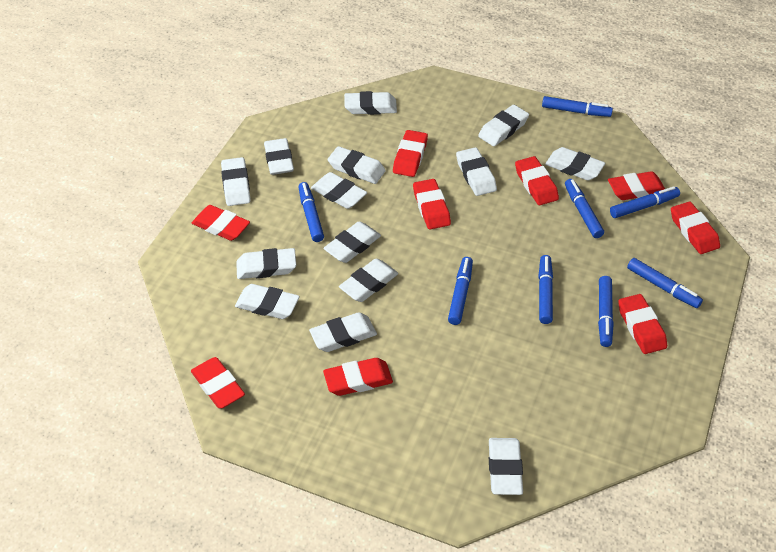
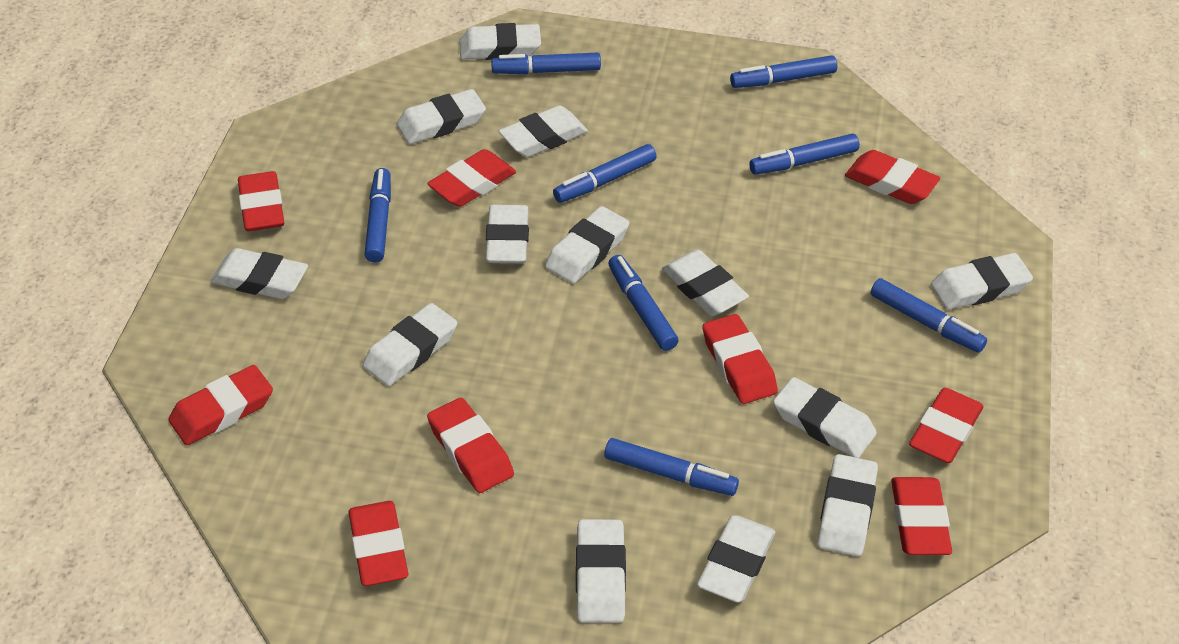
white eraser: 14 -> 13

